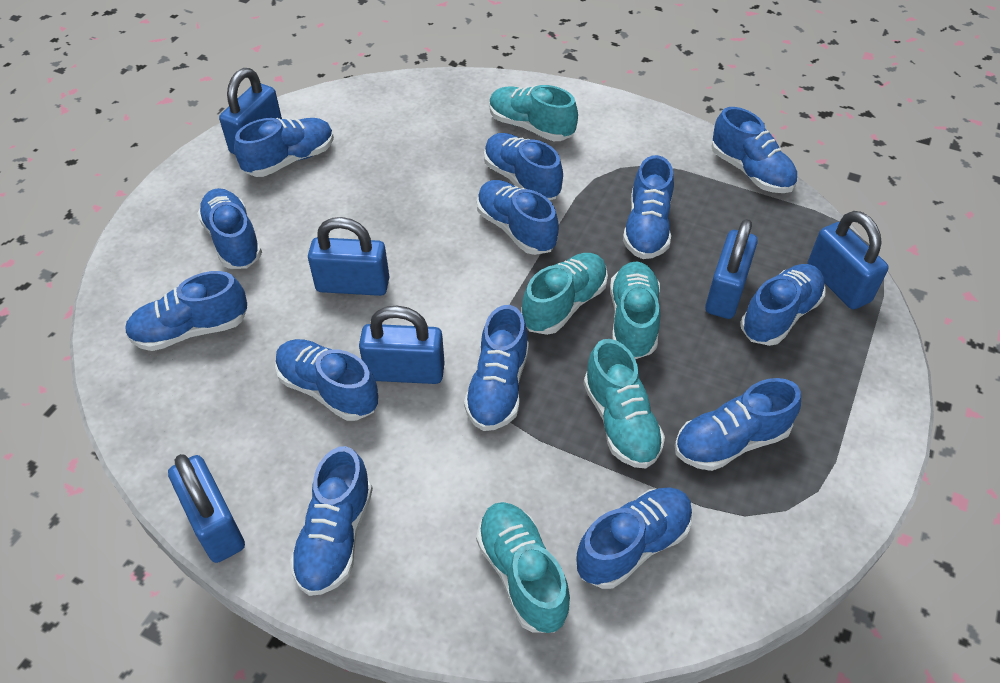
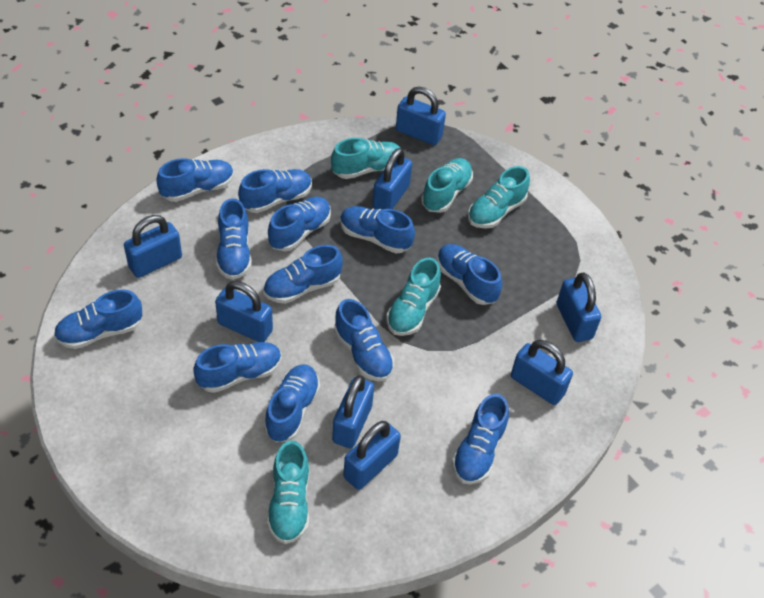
blue padlock: 6 -> 8
blue shoe: 13 -> 12

